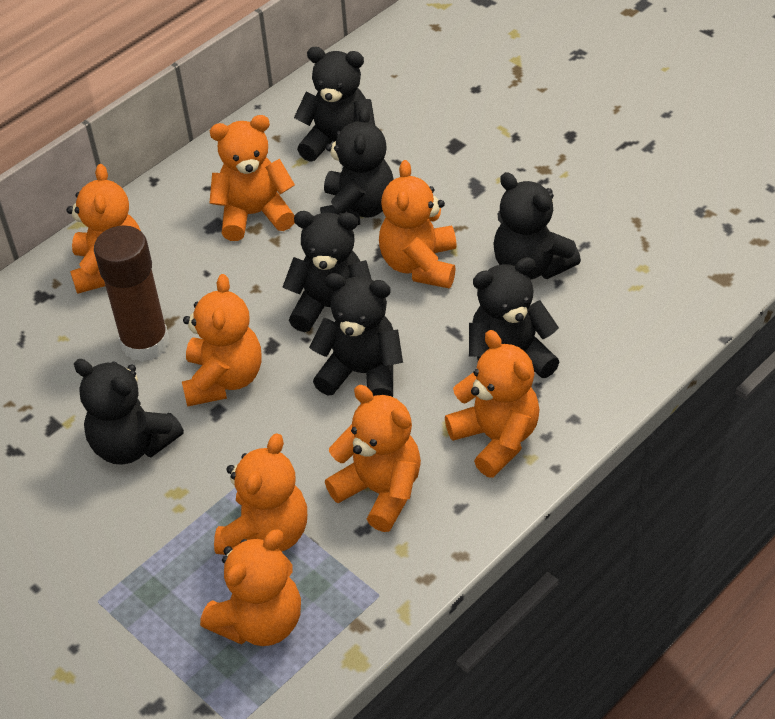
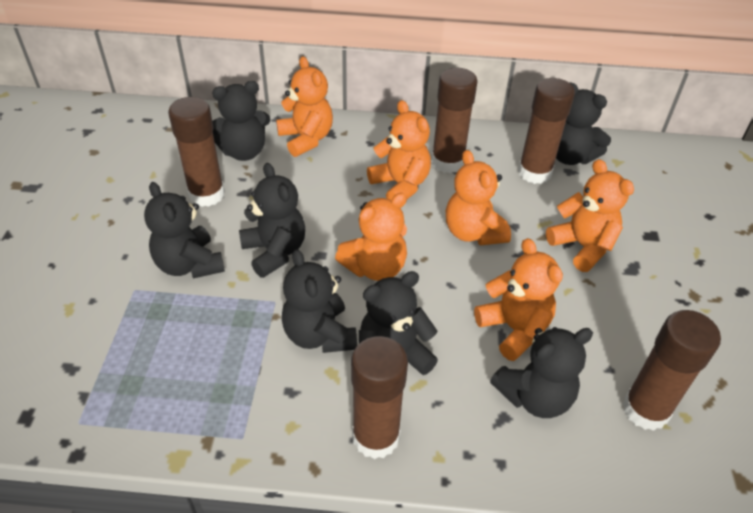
brown glue stick: 1 -> 5
orange teddy bear: 8 -> 6

